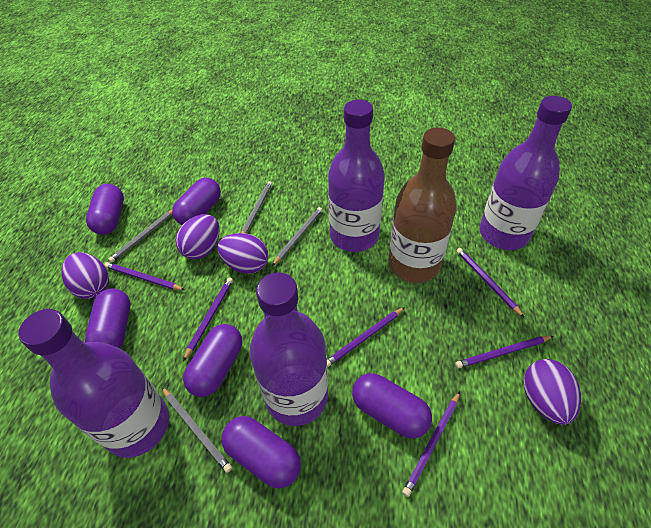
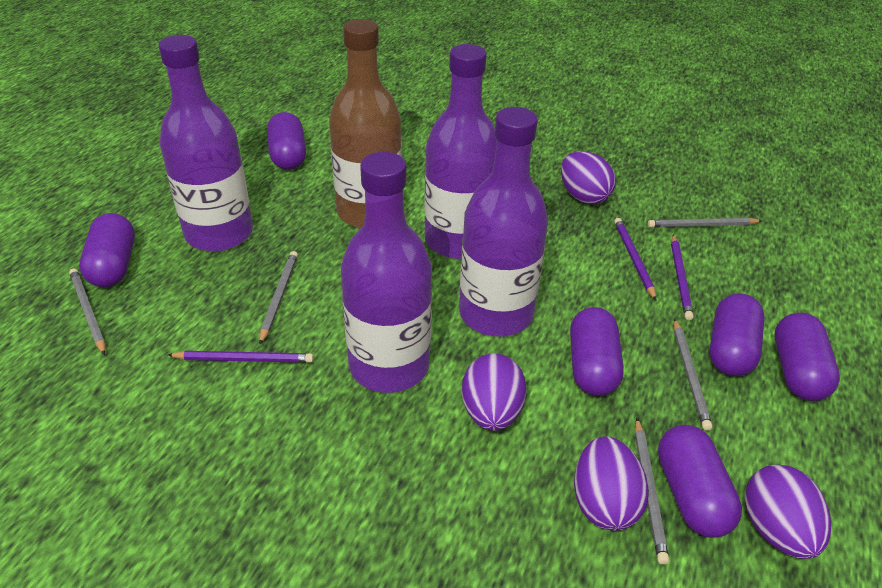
grey pencil: 4 -> 5
purple pencil: 6 -> 3

